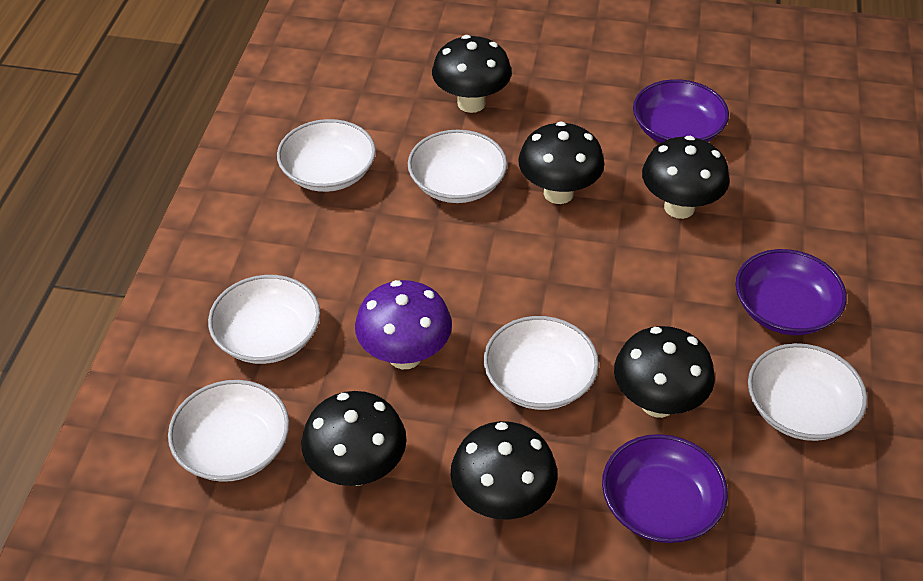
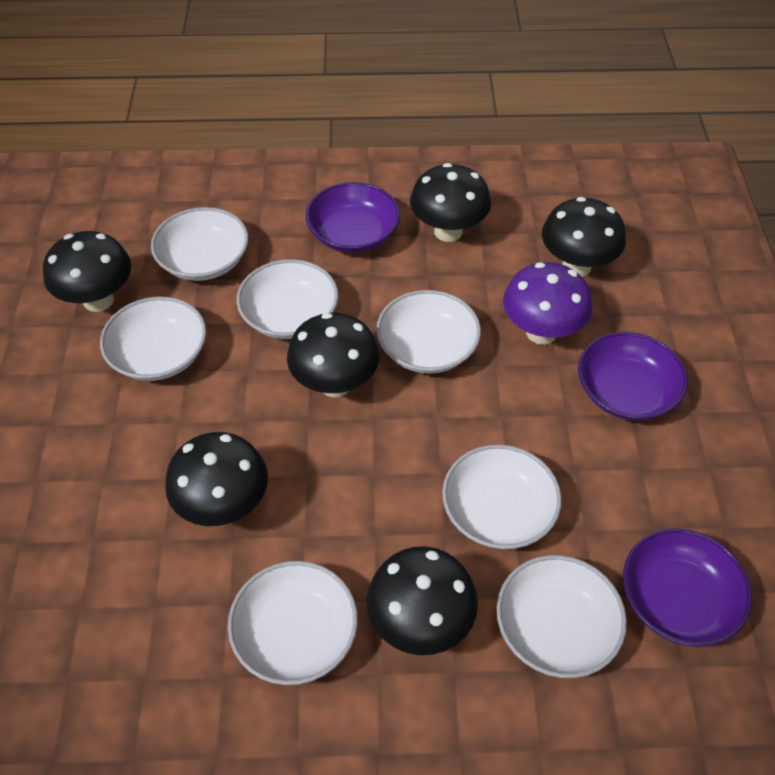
white bowl: 6 -> 7

